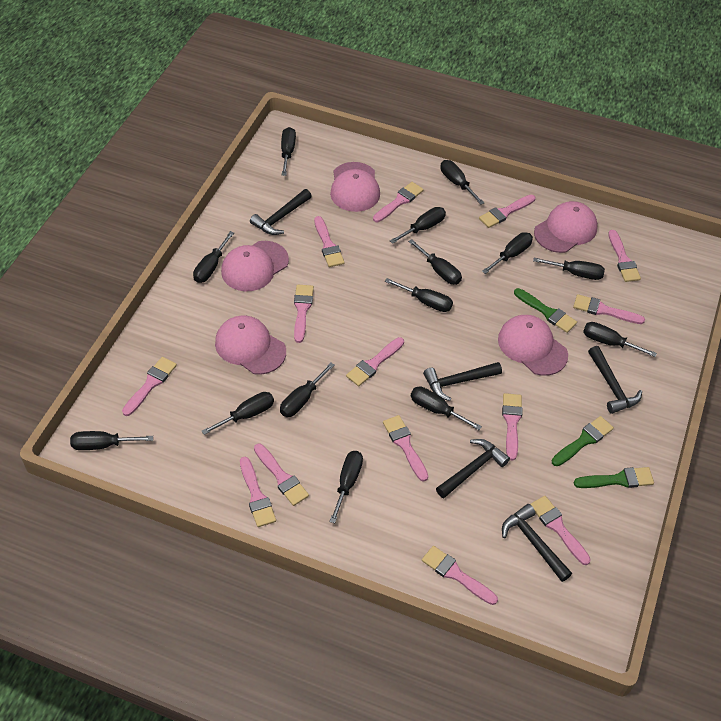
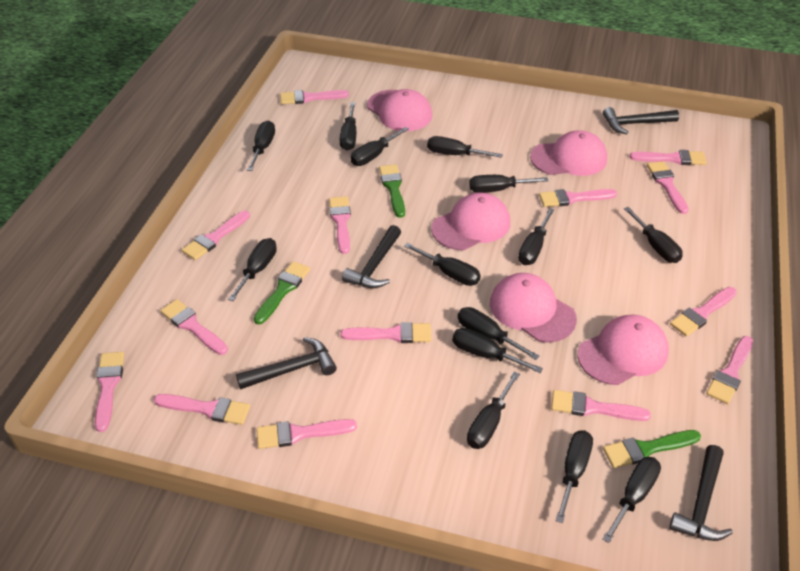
black hammer: 5 -> 4

